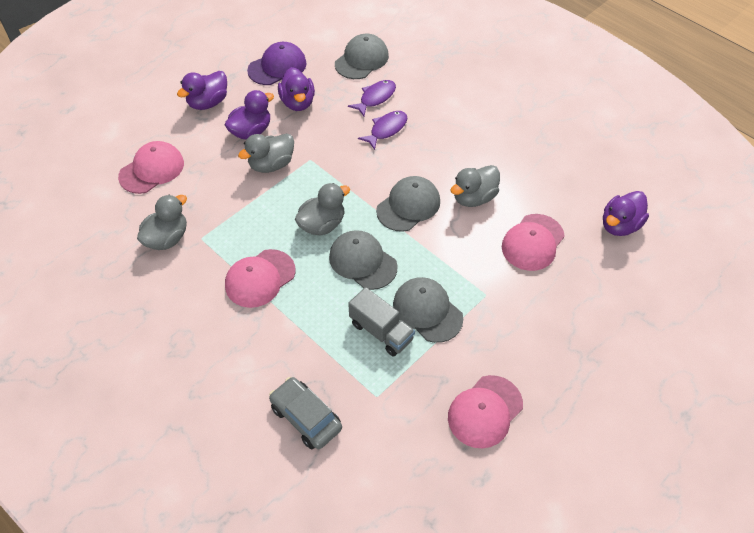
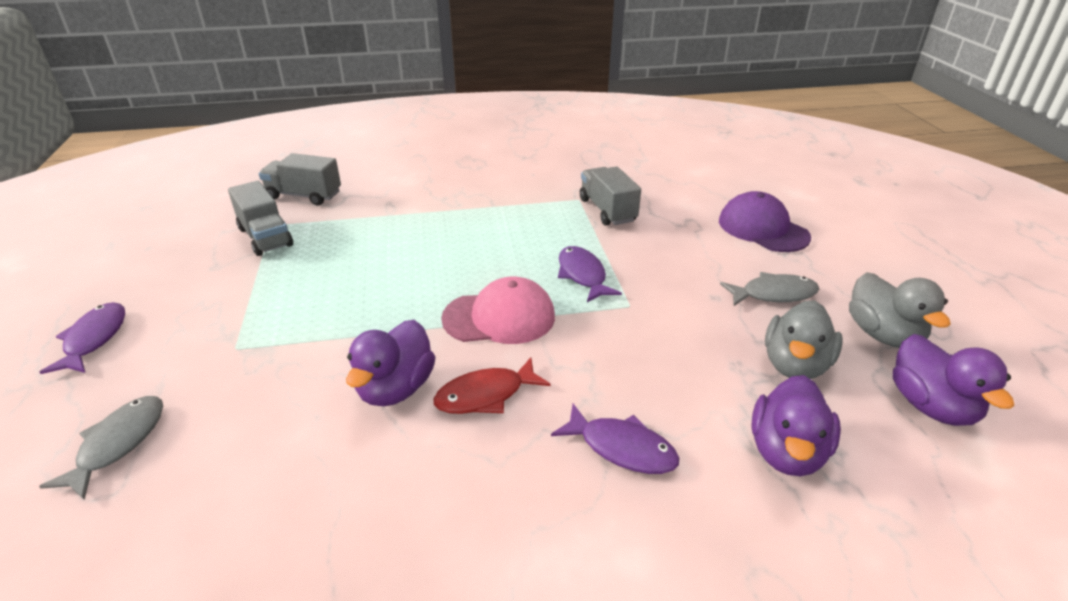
grey cap: 4 -> 0
grey car: 1 -> 0
grey duck: 4 -> 2
grey fish: 0 -> 2
grey truck: 1 -> 3
pink cap: 4 -> 1
purple duck: 4 -> 3
purple fish: 2 -> 3
red fish: 0 -> 1

